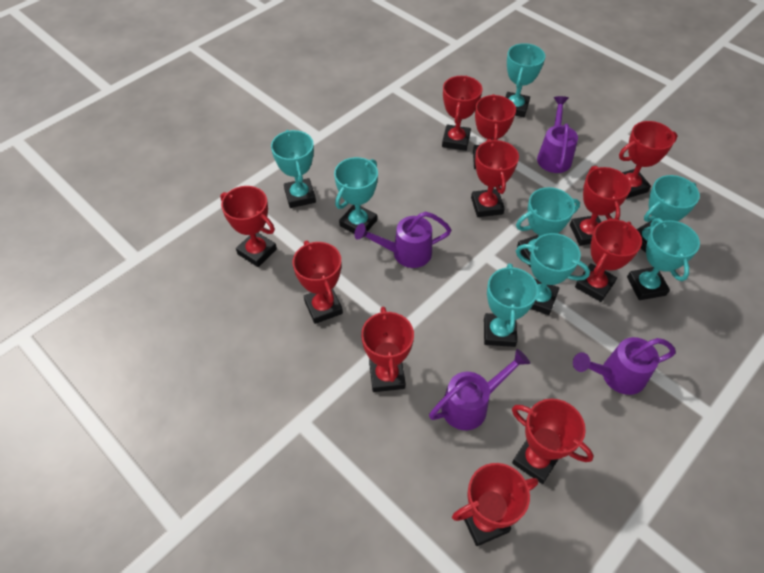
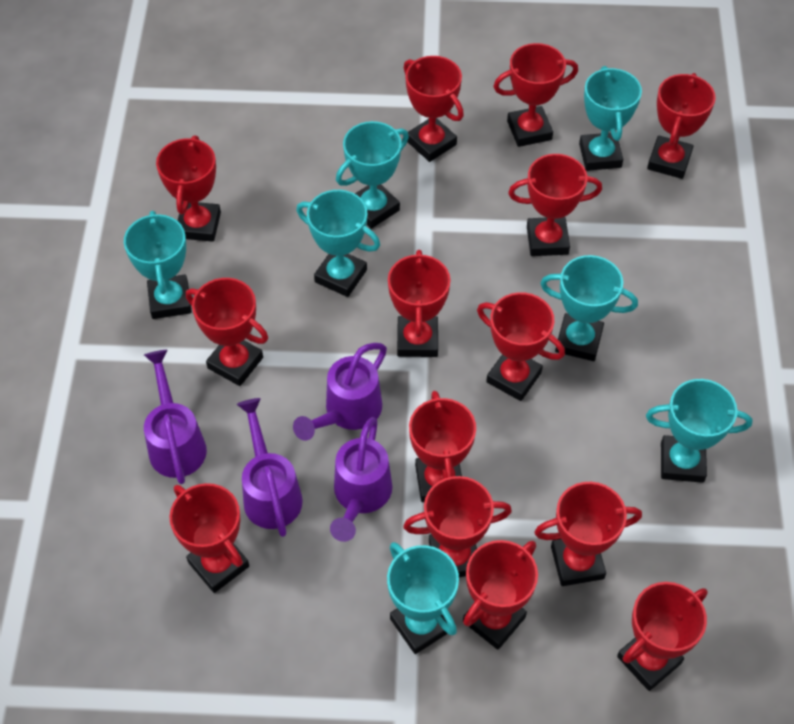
red trophy: 11 -> 14
turquoise trophy: 8 -> 7

